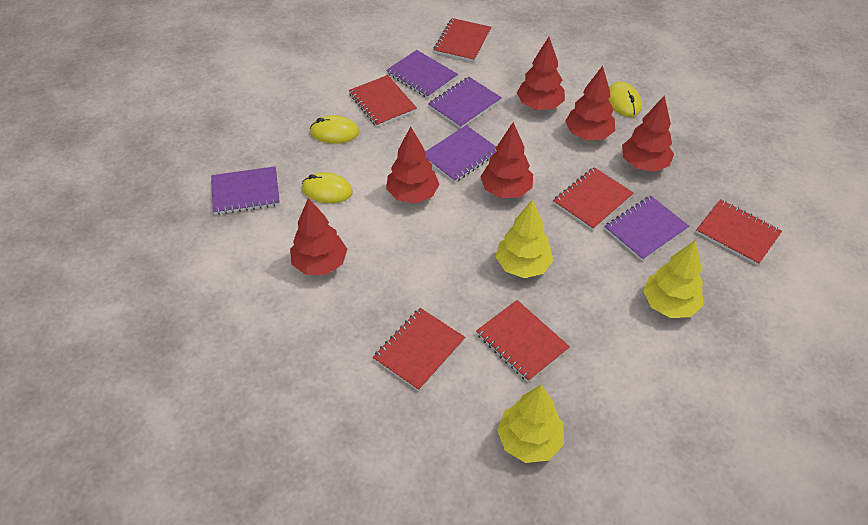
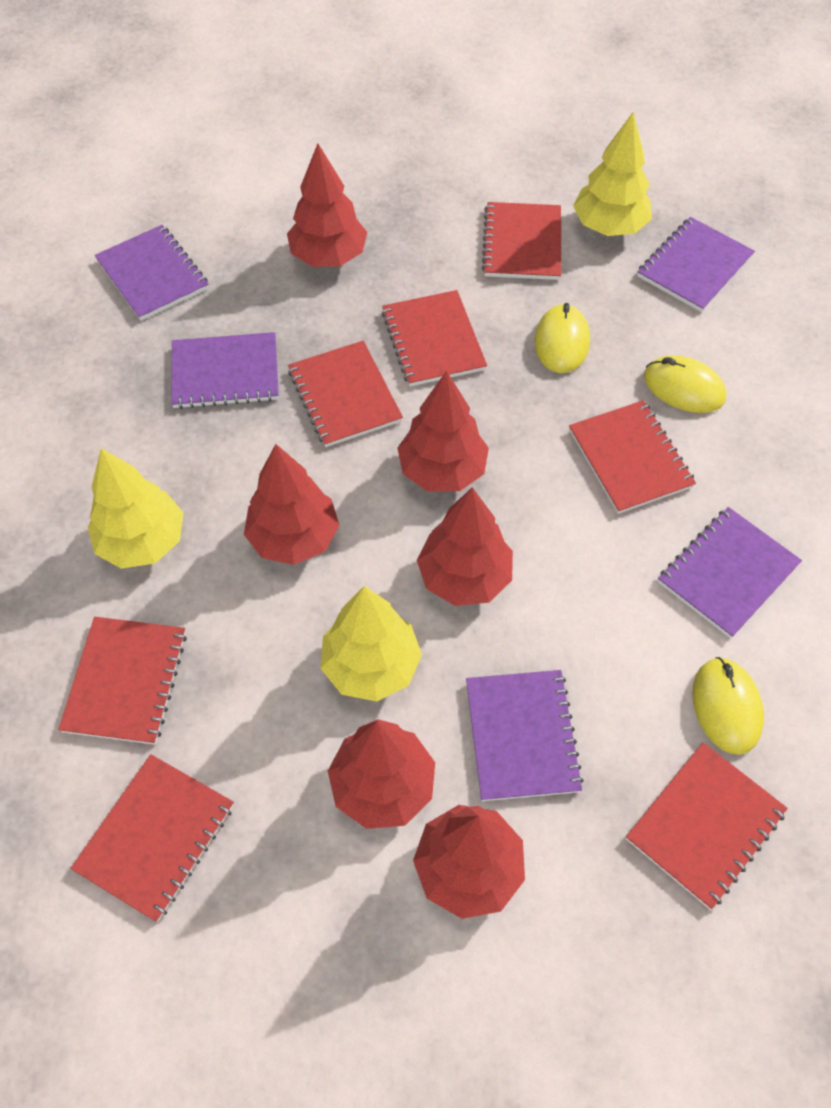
red notebook: 6 -> 7

